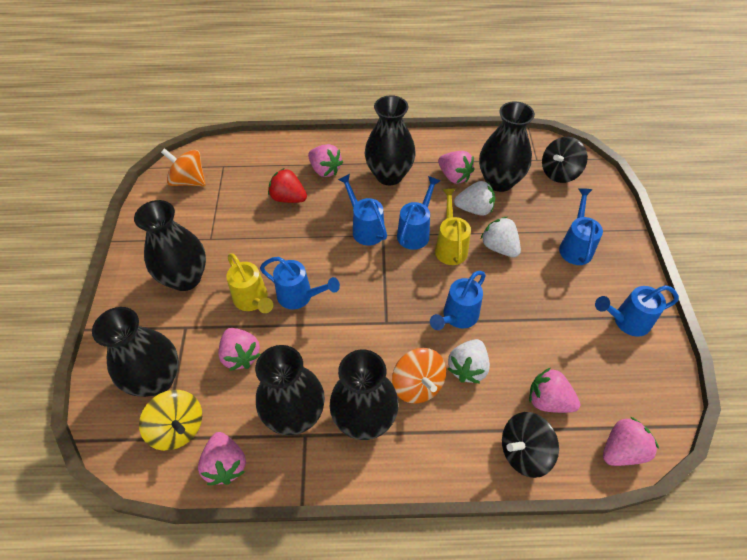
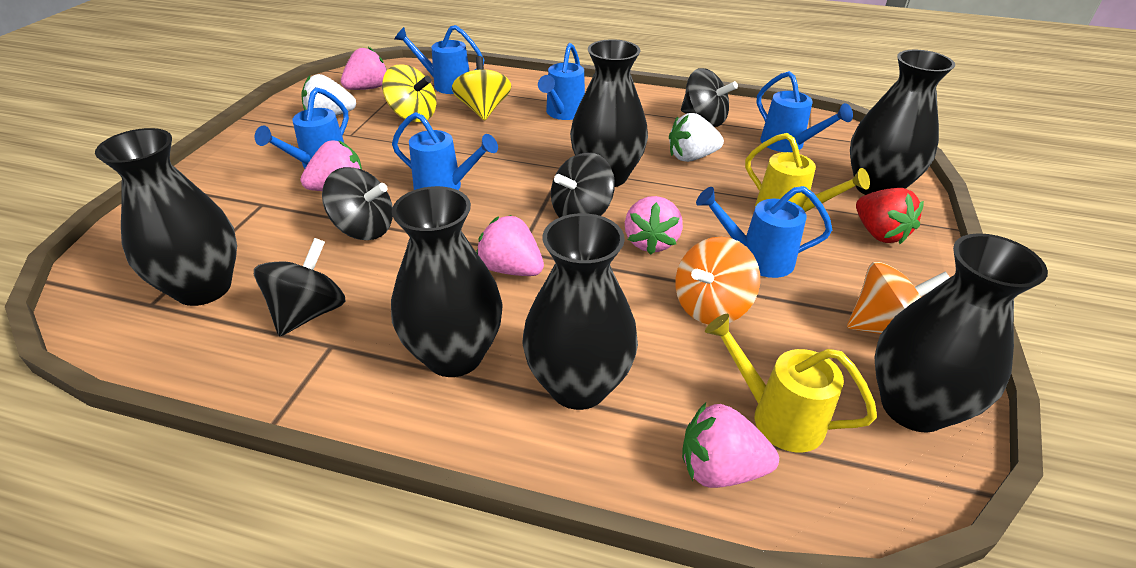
black spinning top: 2 -> 4
pink strawberry: 6 -> 5
white strawberry: 3 -> 2
yellow spinning top: 1 -> 2

